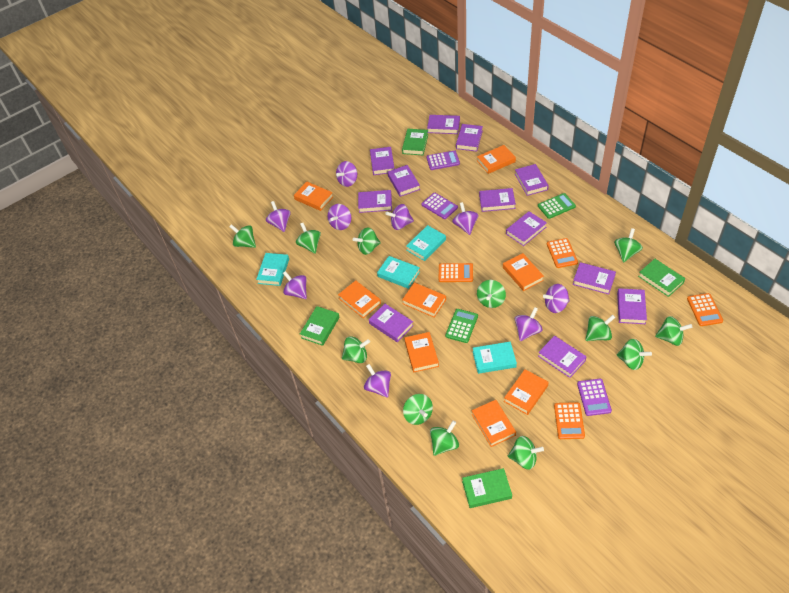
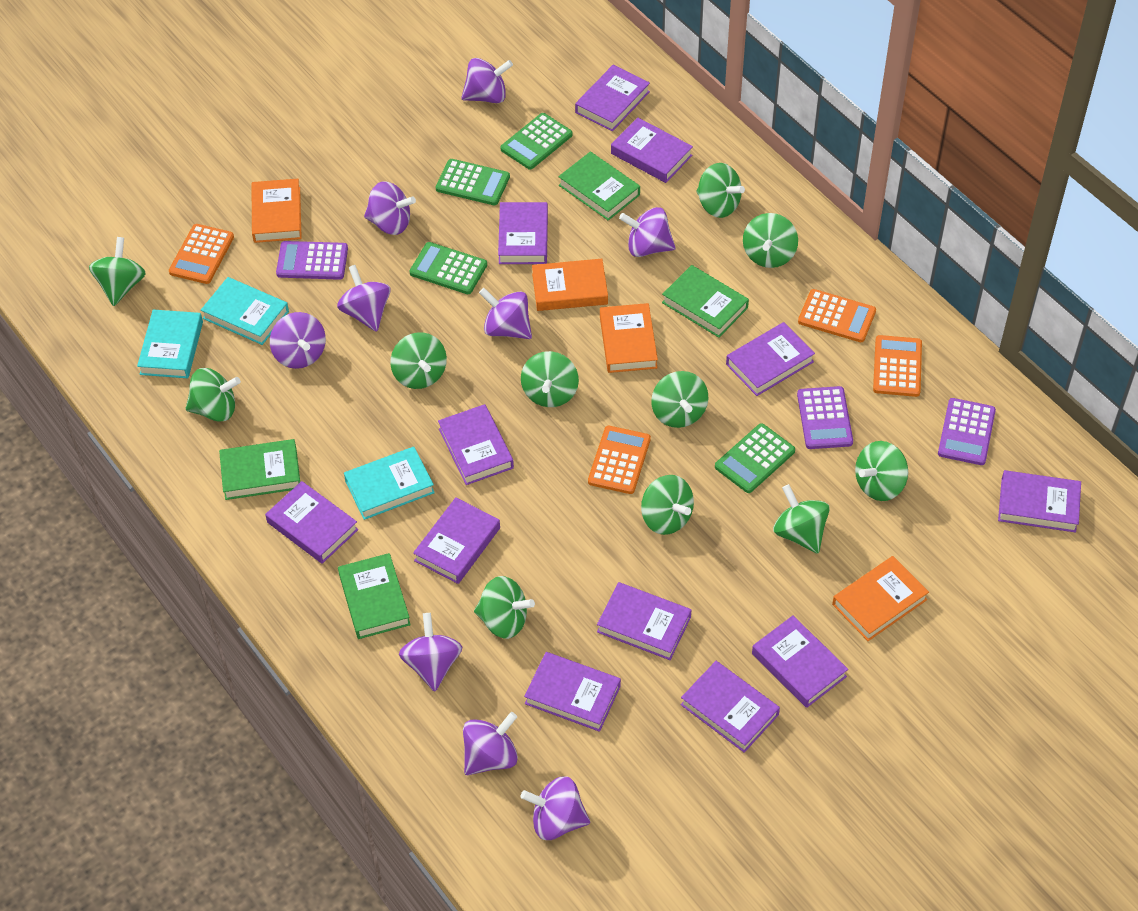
green calculator: 2 -> 4
green spinning top: 12 -> 11
orange book: 8 -> 4
turquoise book: 4 -> 3

